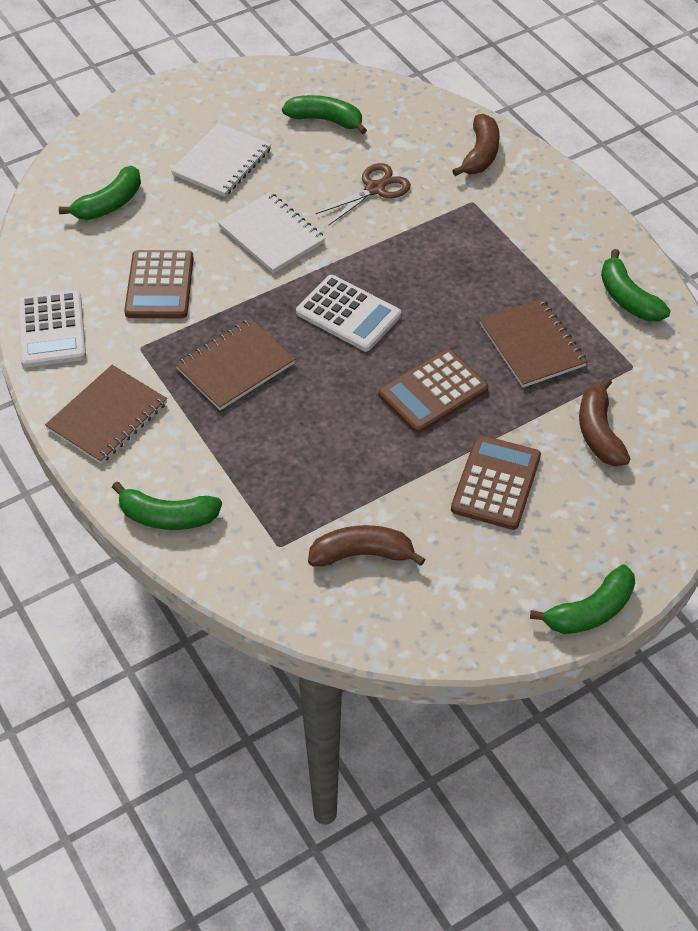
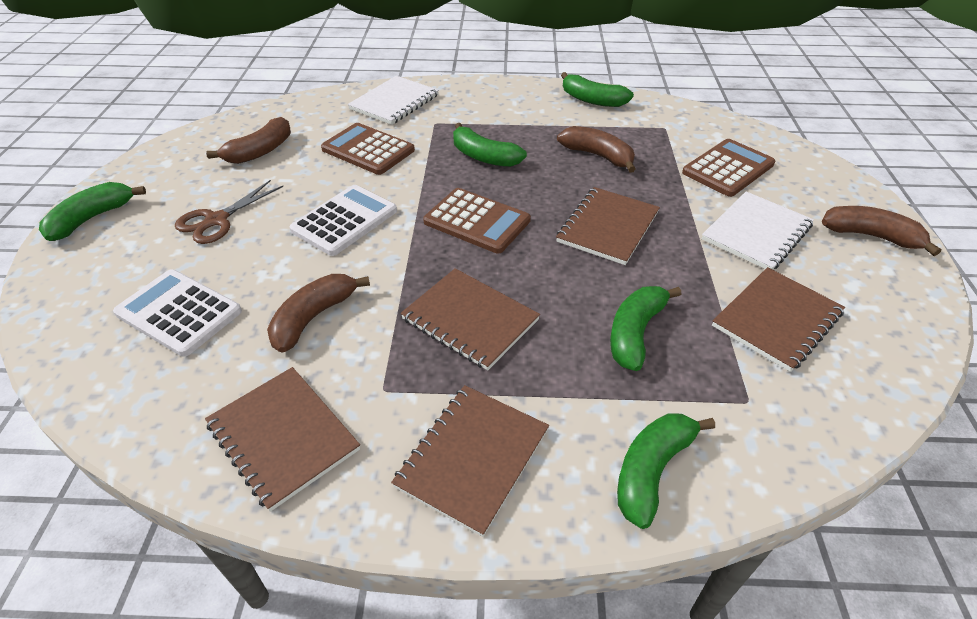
brown banana: 3 -> 4
brown notebook: 3 -> 5

